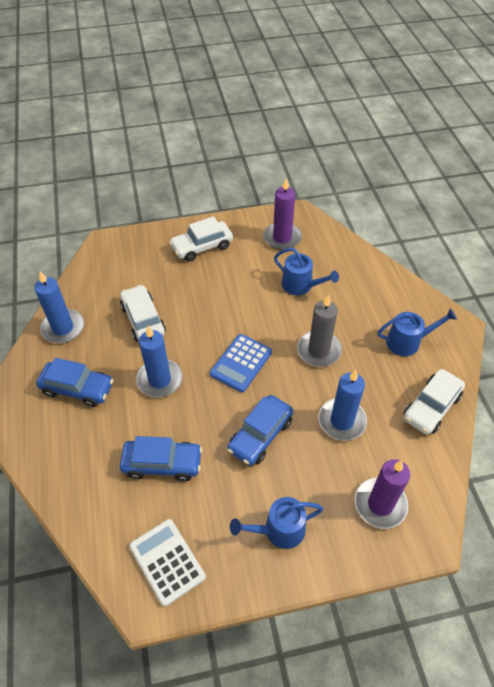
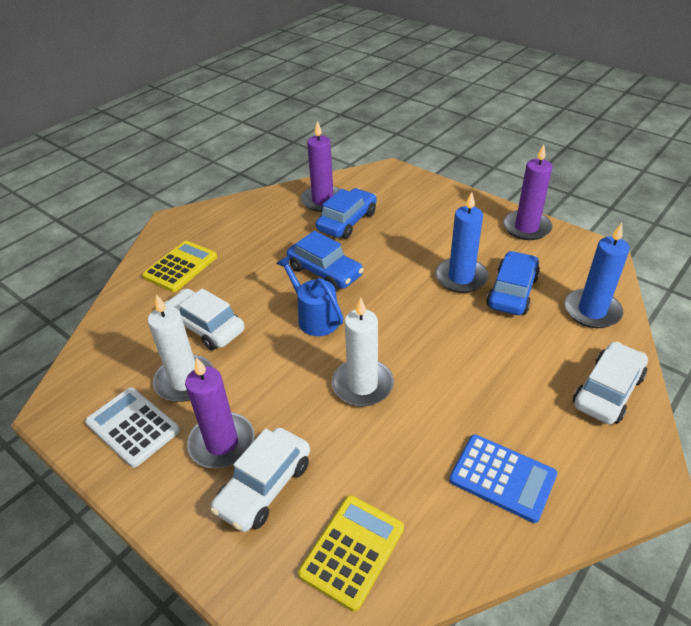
blue candle: 3 -> 2
blue watering can: 3 -> 1
grey candle: 1 -> 0
purple candle: 2 -> 3
white candle: 0 -> 2
yellow calculator: 0 -> 2

